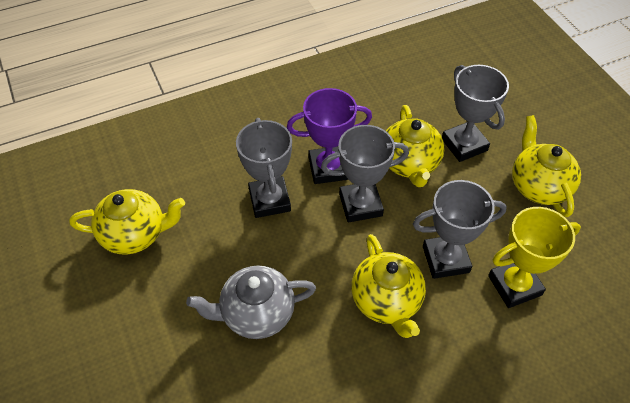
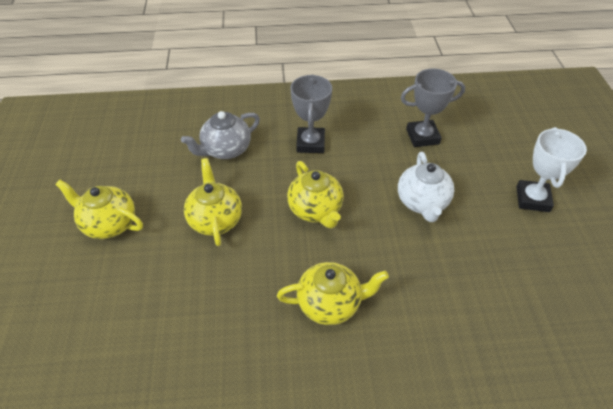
grey trophy: 4 -> 2
purple trophy: 1 -> 0
white teapot: 0 -> 1
white trophy: 0 -> 1
yellow trophy: 1 -> 0

